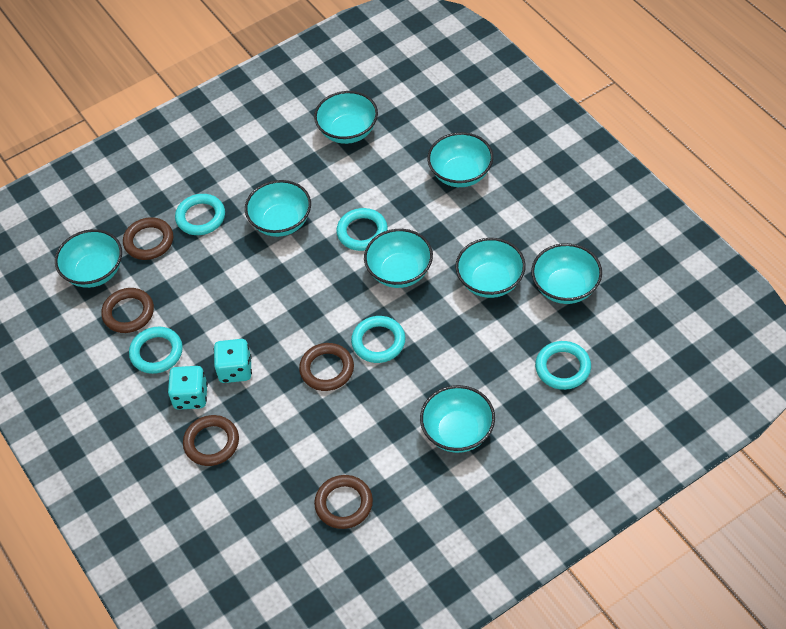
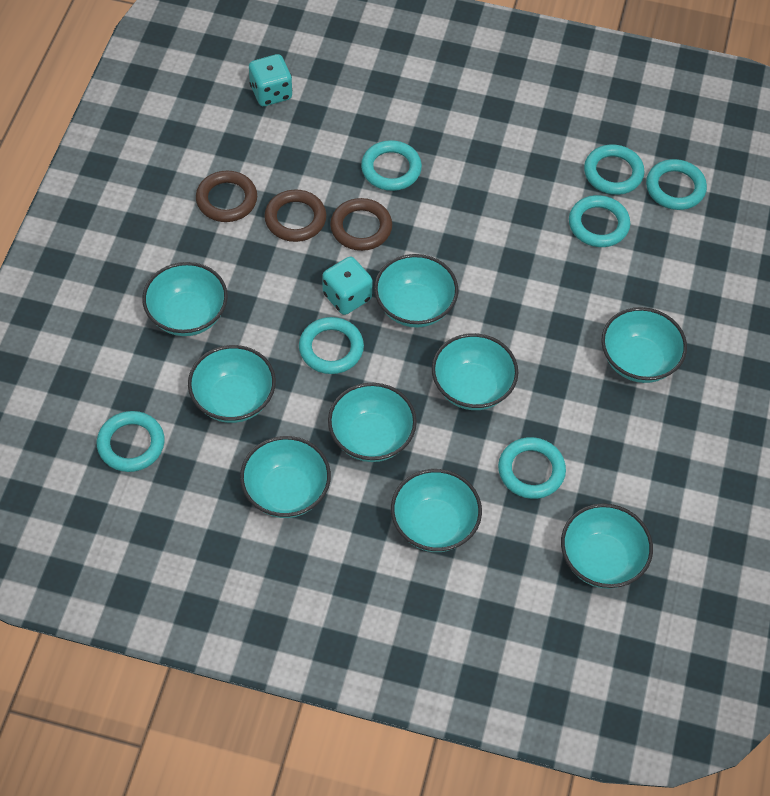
brown ring: 5 -> 3
turquoise bowl: 8 -> 9
turquoise ring: 5 -> 7

